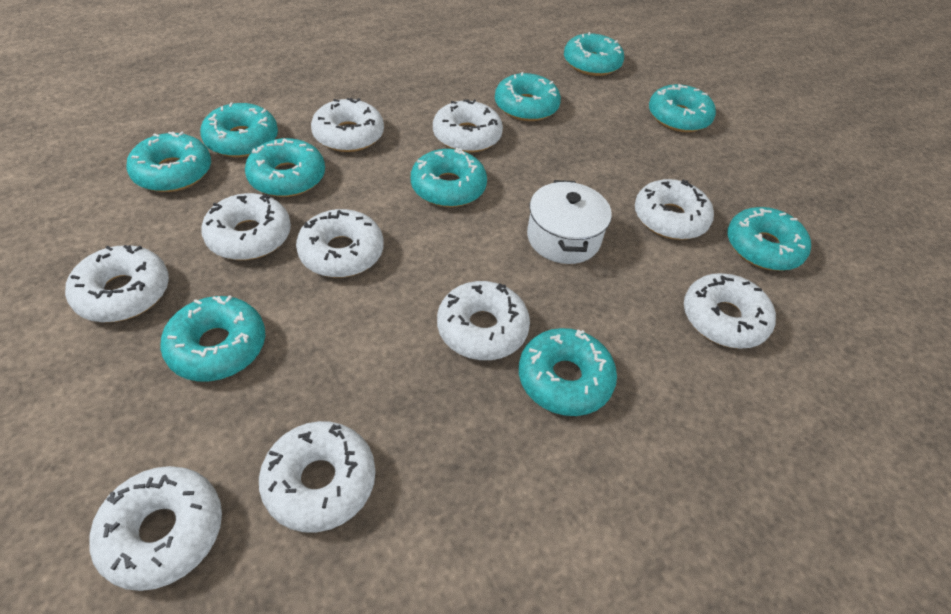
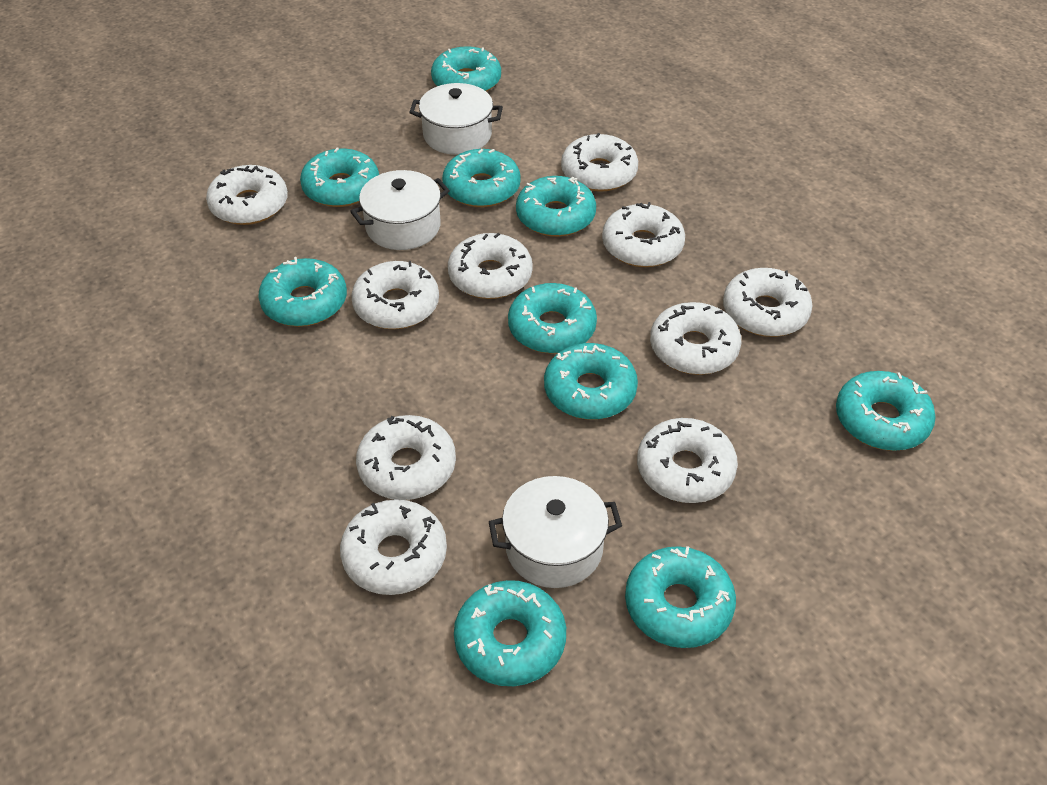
white pot: 1 -> 3

